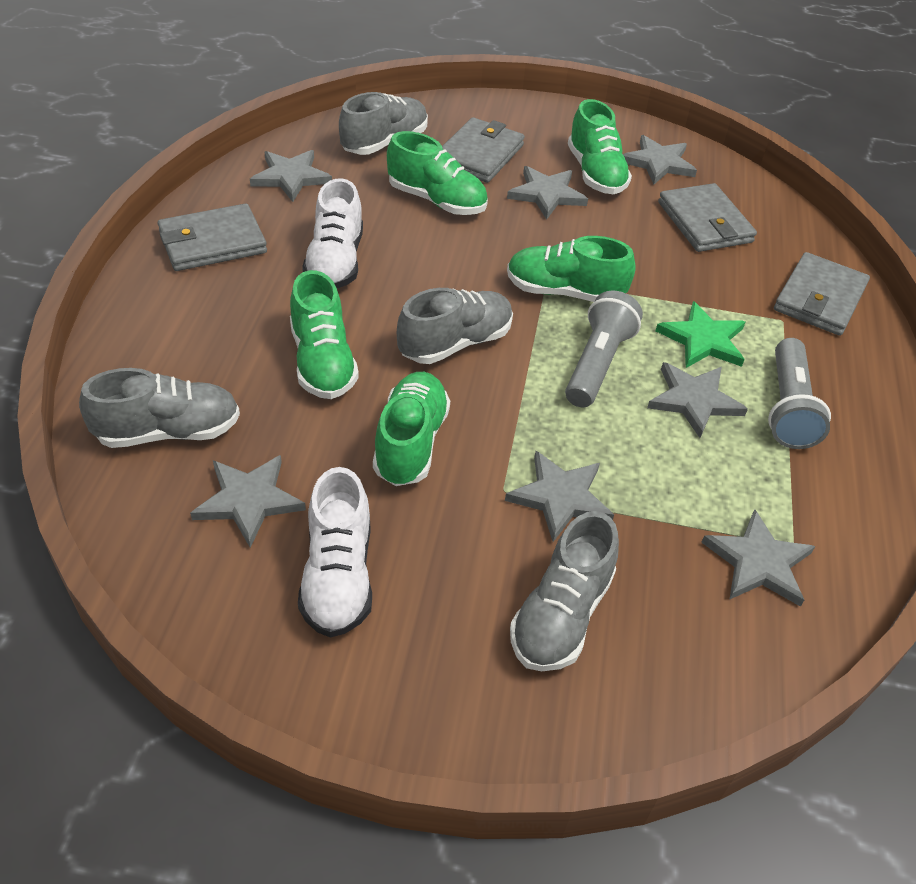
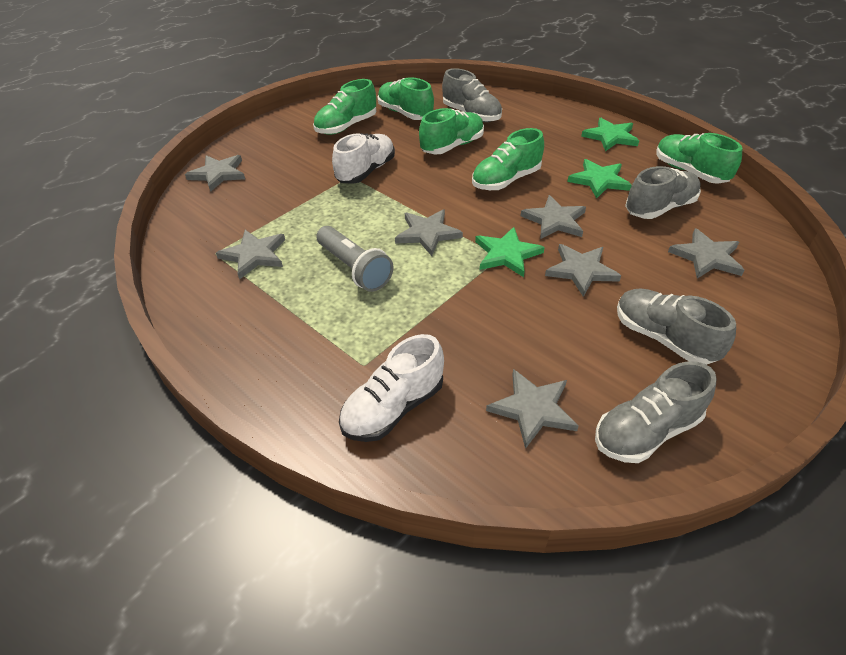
green star: 1 -> 3
grey flashlight: 2 -> 1
grey wallet: 4 -> 0

